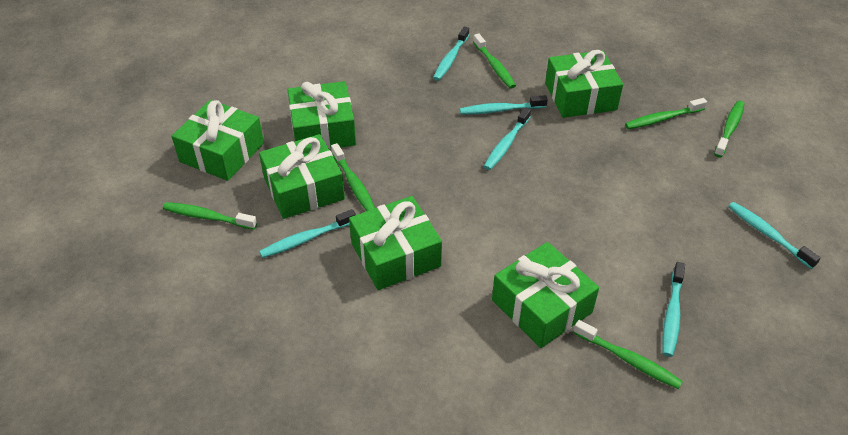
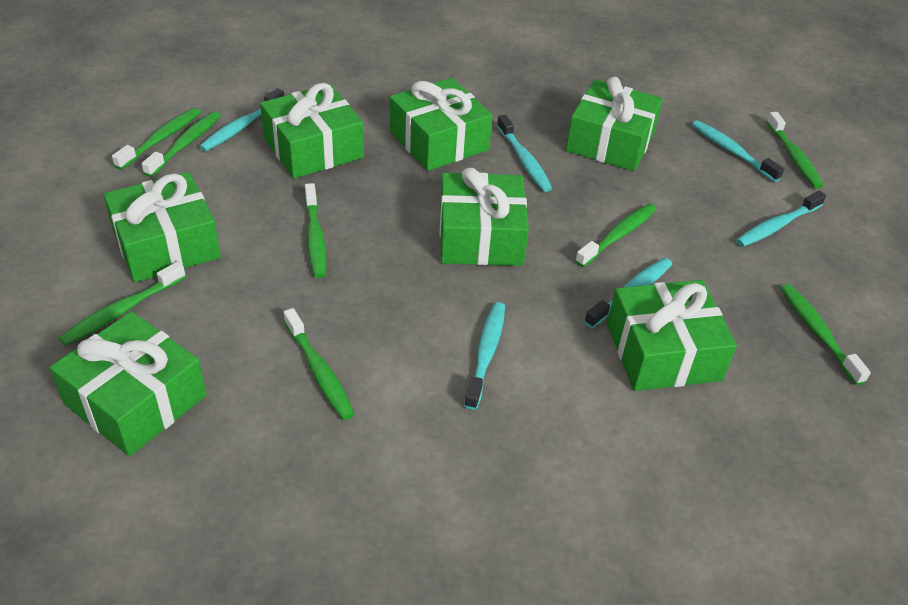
green gift: 6 -> 7
green toothbrush: 6 -> 8

